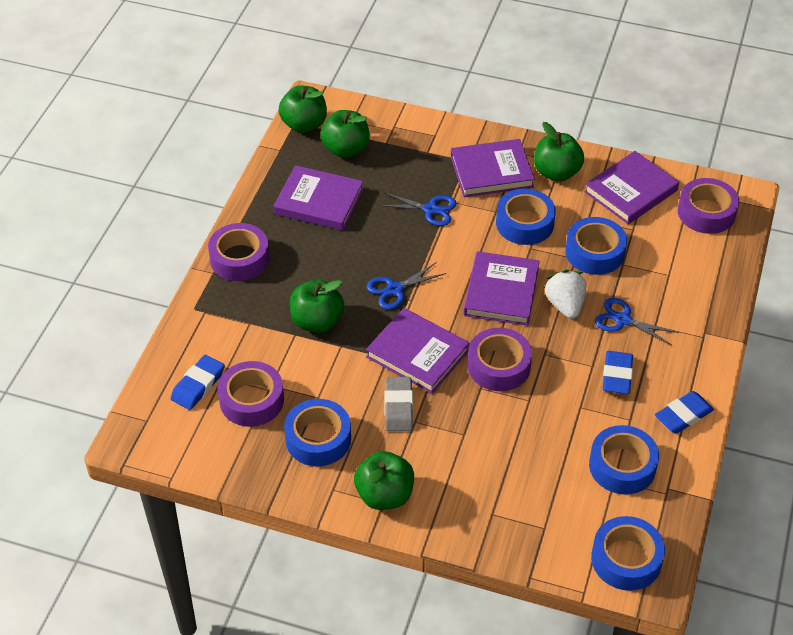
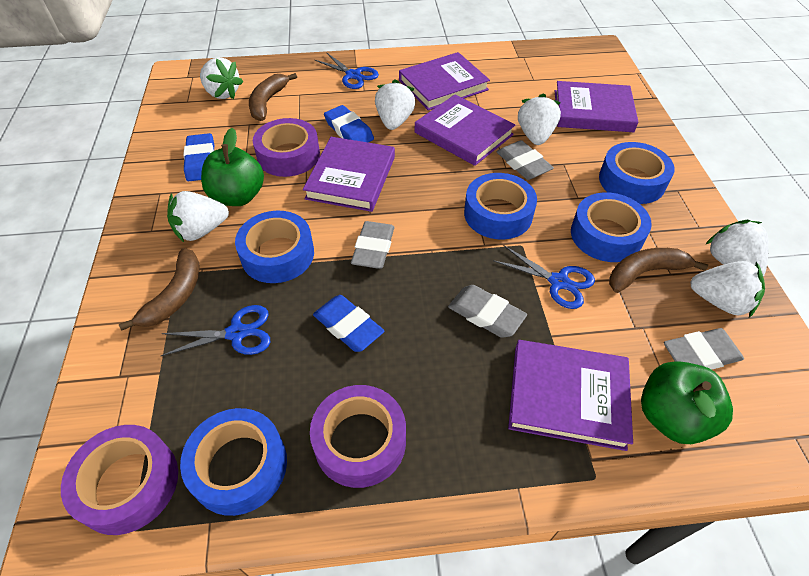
brown banana: 0 -> 3
green apple: 5 -> 2
grey eraser: 1 -> 4
purple tape: 4 -> 3
white strawberry: 1 -> 6

